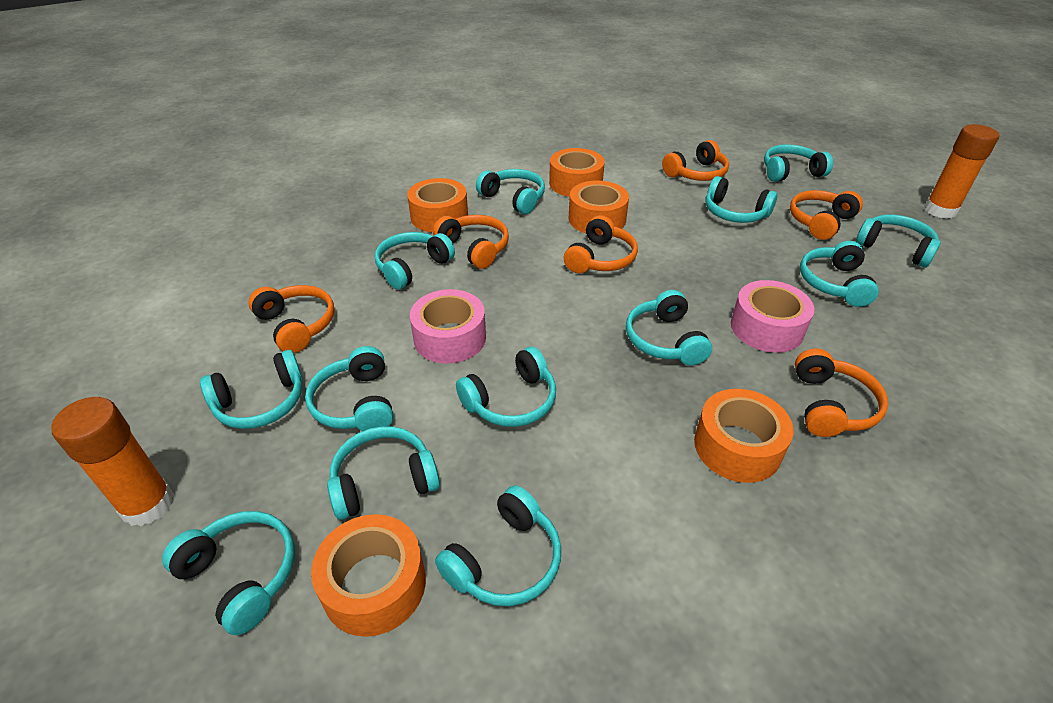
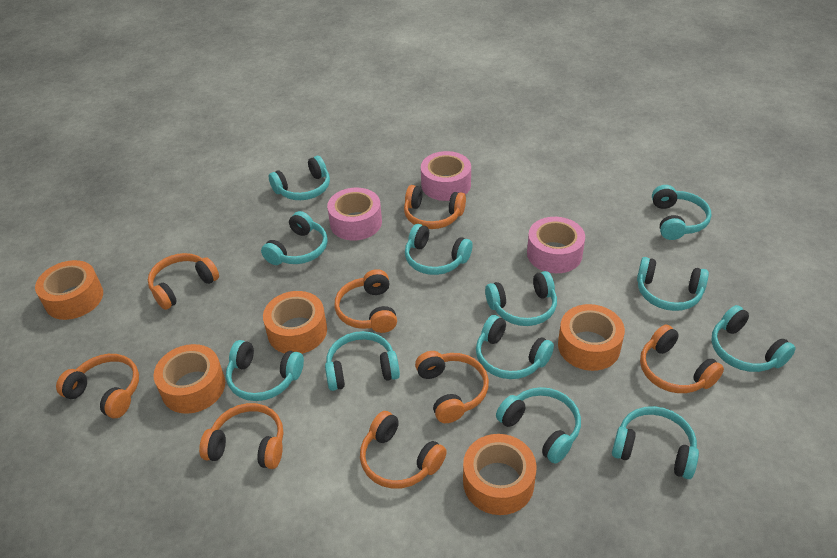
orange glue stick: 2 -> 0
orange headphones: 6 -> 8
pink tape: 2 -> 3
turquoise headphones: 13 -> 12

